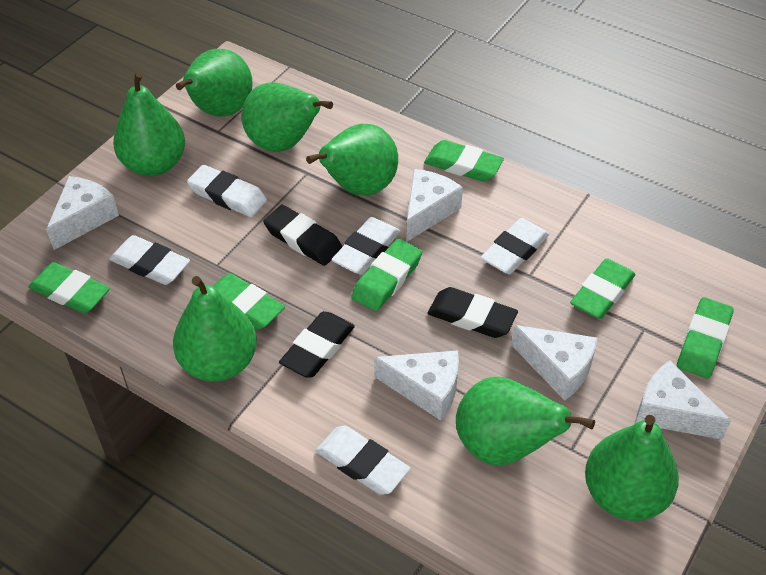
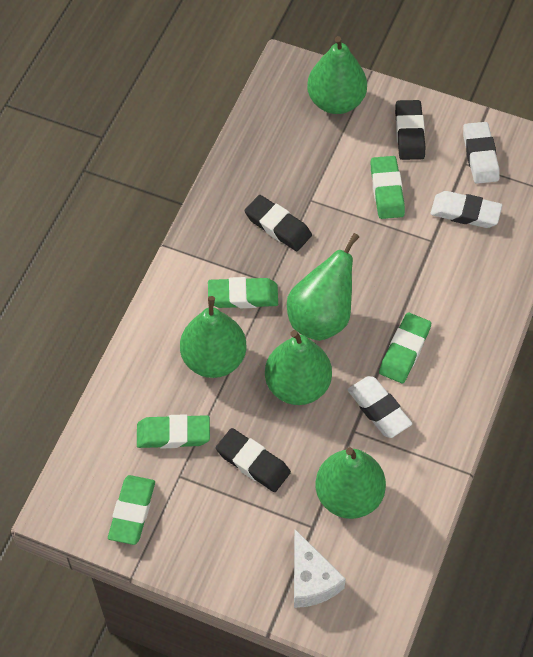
green eraser: 6 -> 5
green pear: 7 -> 5
white cheese: 5 -> 1
white eraser: 5 -> 3

